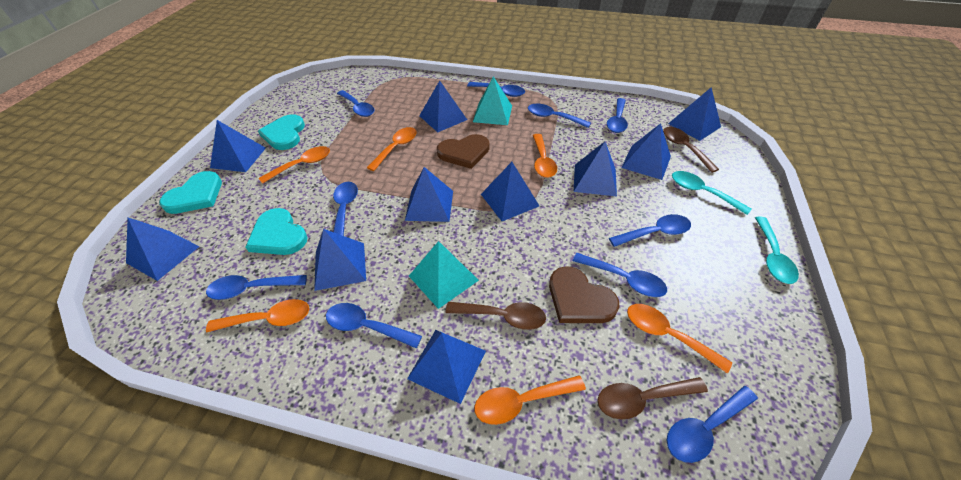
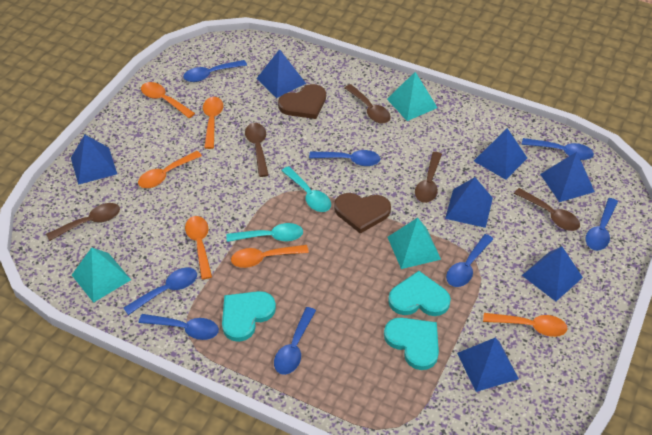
blue pyramid: 10 -> 7
blue spoon: 10 -> 8
brown spoon: 3 -> 5
turquoise pyramid: 2 -> 3

